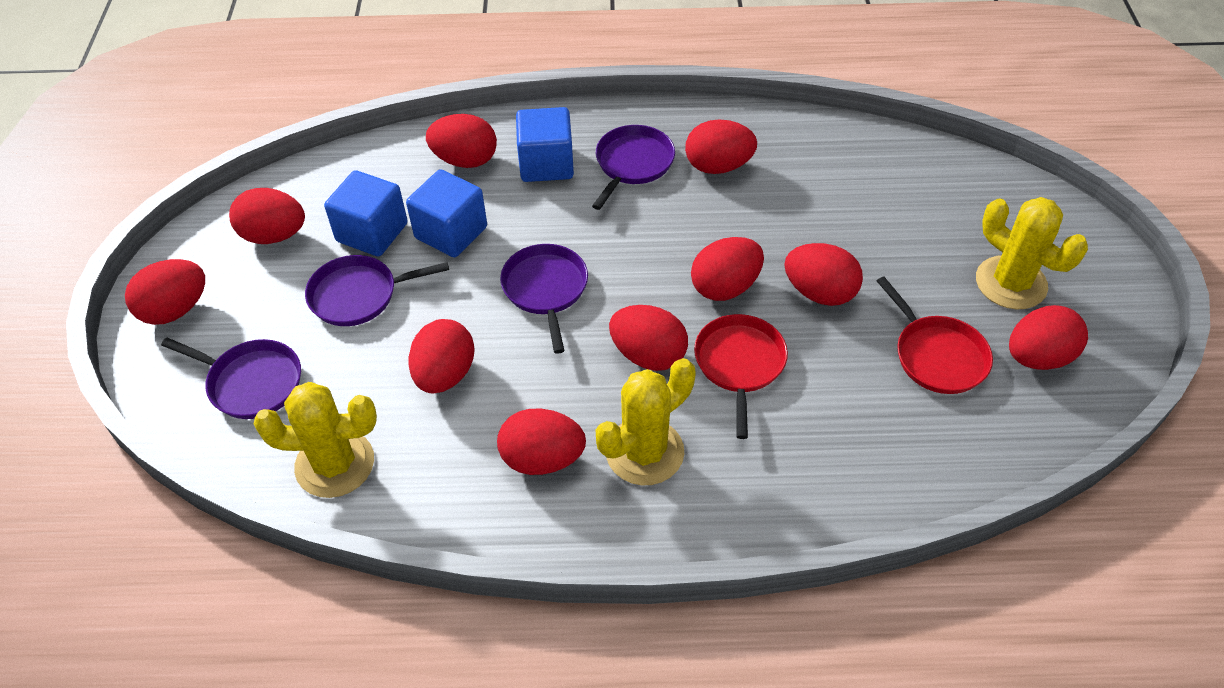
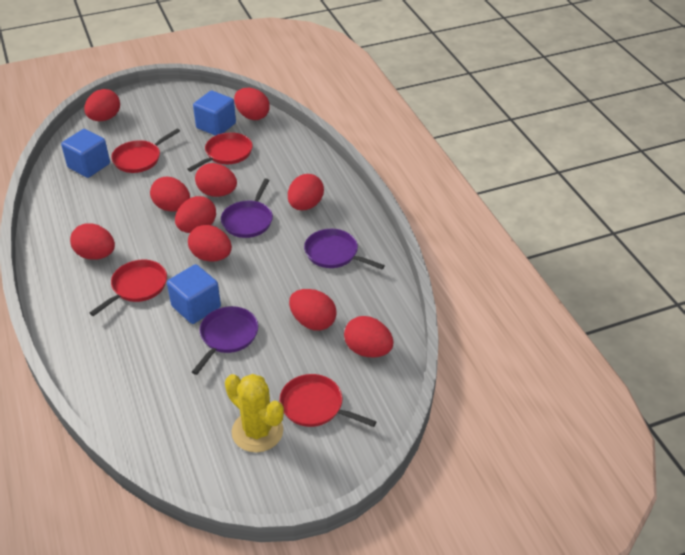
purple pan: 4 -> 3
red pan: 2 -> 4
yellow cactus: 3 -> 1

